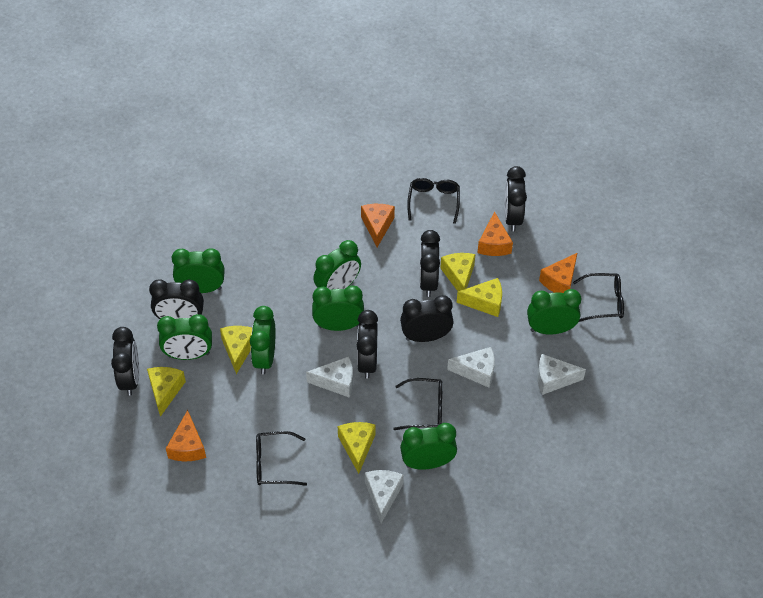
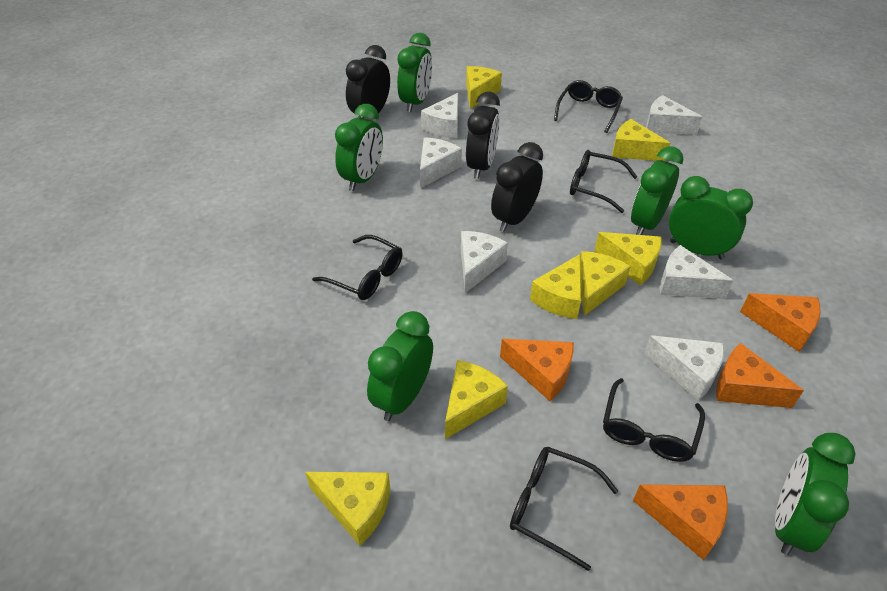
black clock: 6 -> 3
black glasses: 4 -> 5
green clock: 7 -> 6
white cheese: 4 -> 6
yellow cheese: 5 -> 7

